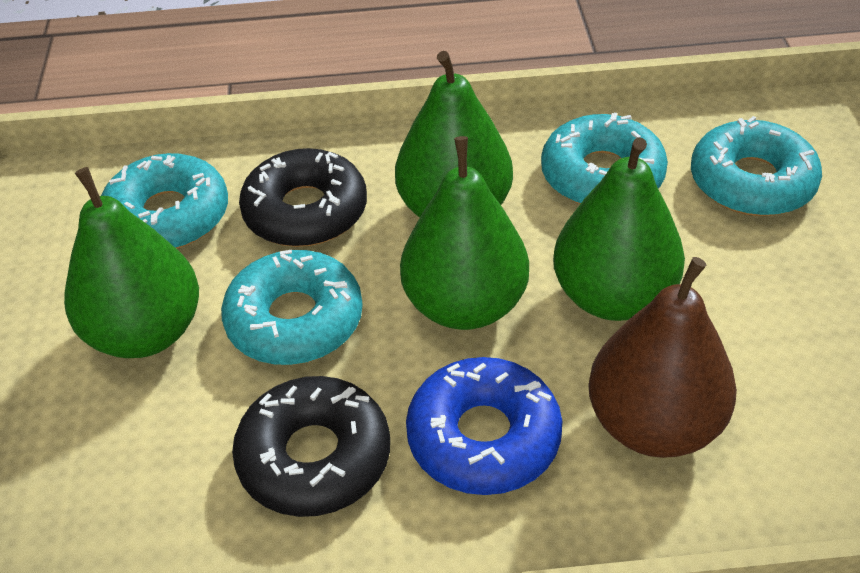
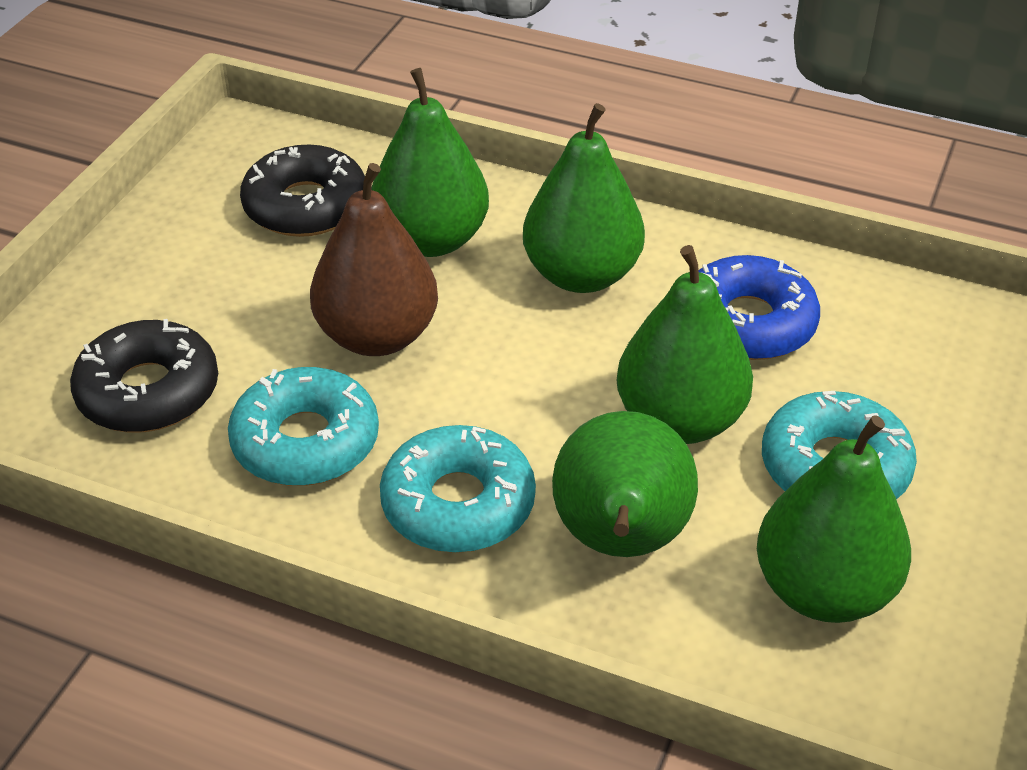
green pear: 4 -> 5
turquoise donut: 4 -> 3

